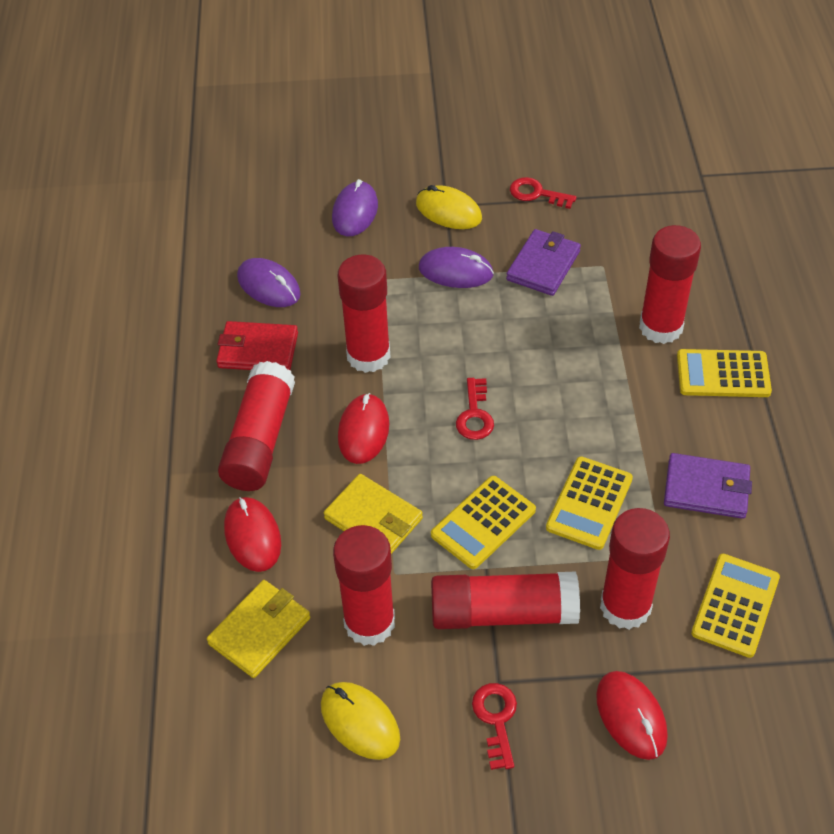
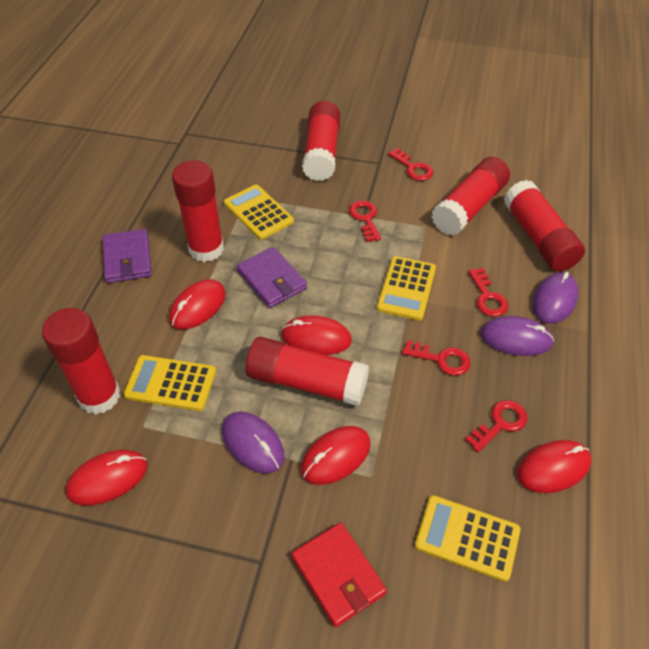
red key: 3 -> 5
red mouse: 3 -> 5
yellow mouse: 2 -> 0
yellow wallet: 2 -> 0

